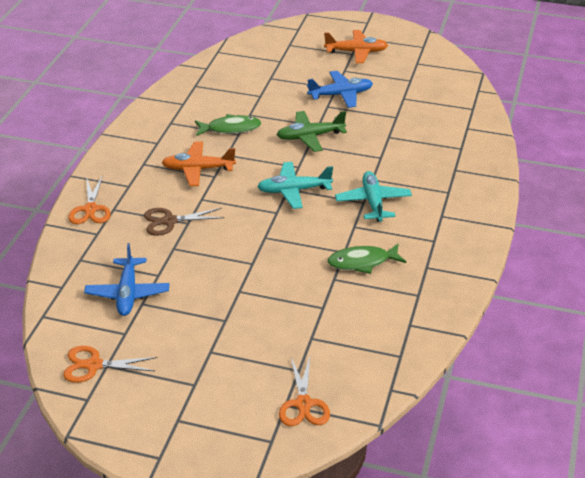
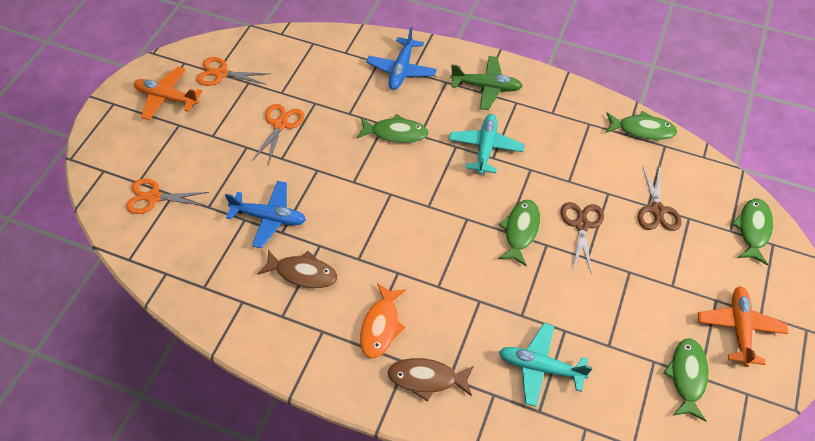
brown fish: 0 -> 2
brown scissors: 1 -> 2
green fish: 2 -> 5
orange fish: 0 -> 1

